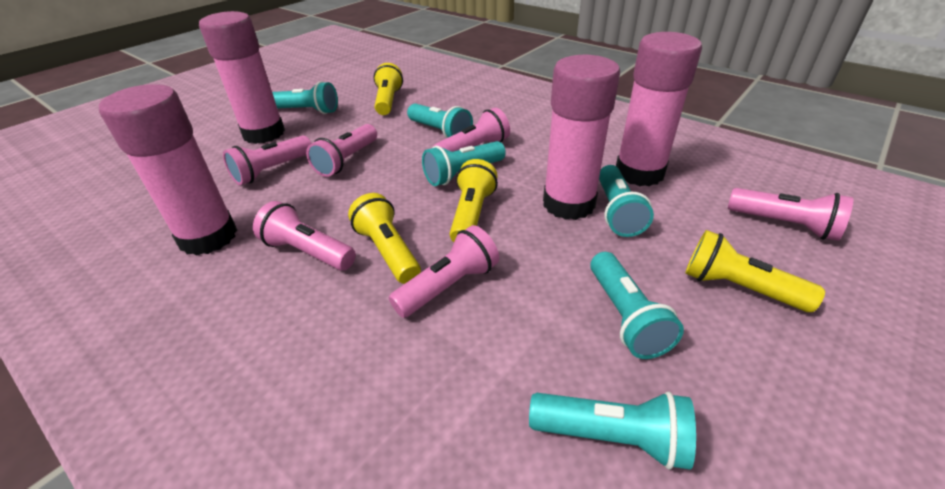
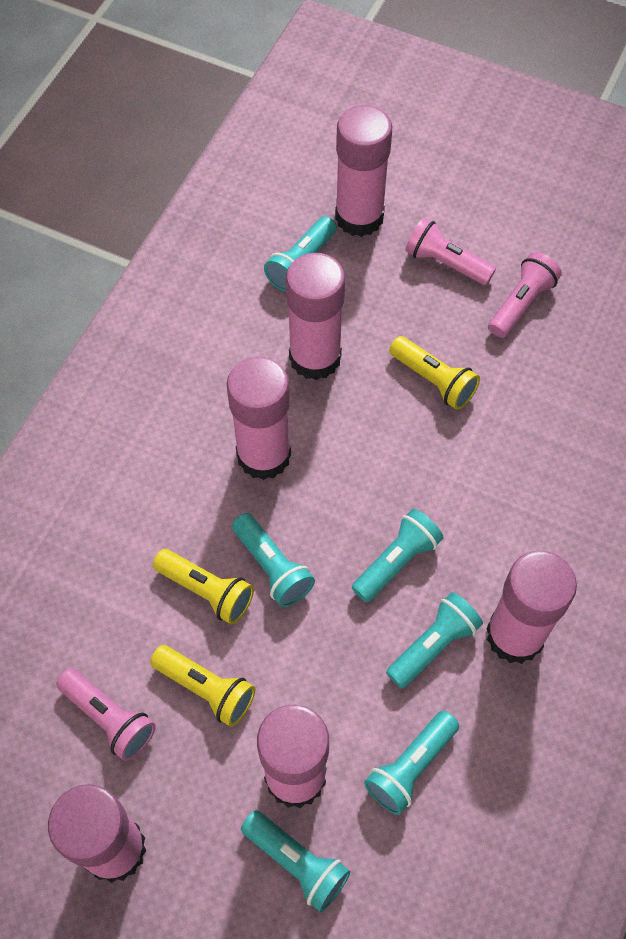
pink flashlight: 6 -> 3
pink glue stick: 4 -> 6
yellow flashlight: 4 -> 3

